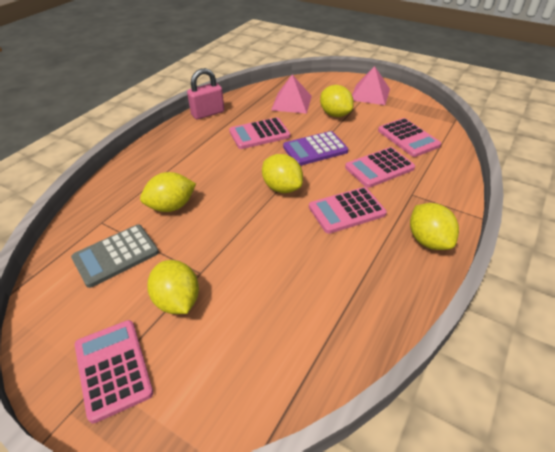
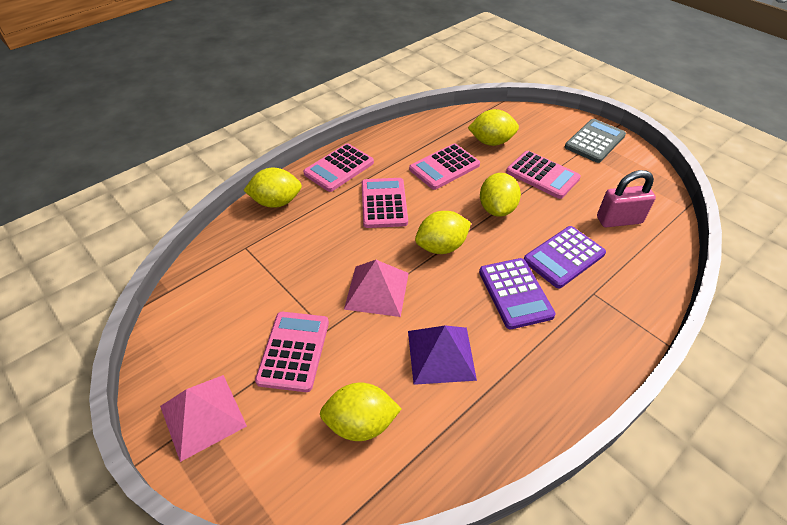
purple calculator: 1 -> 2
purple pyramid: 0 -> 1

